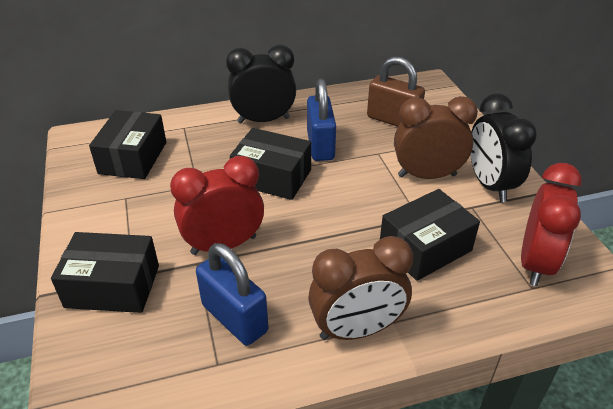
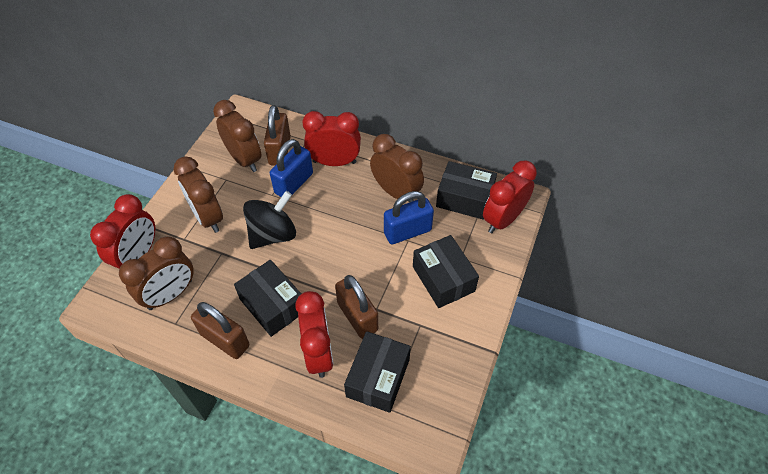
black clock: 2 -> 0
black spinning top: 0 -> 1
brown clock: 2 -> 4
brown padlock: 1 -> 3
red clock: 2 -> 4

